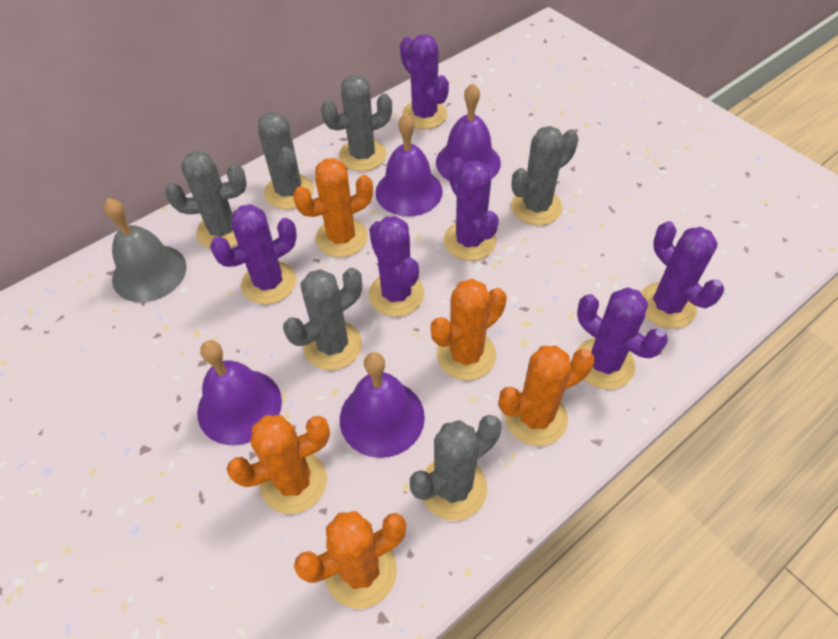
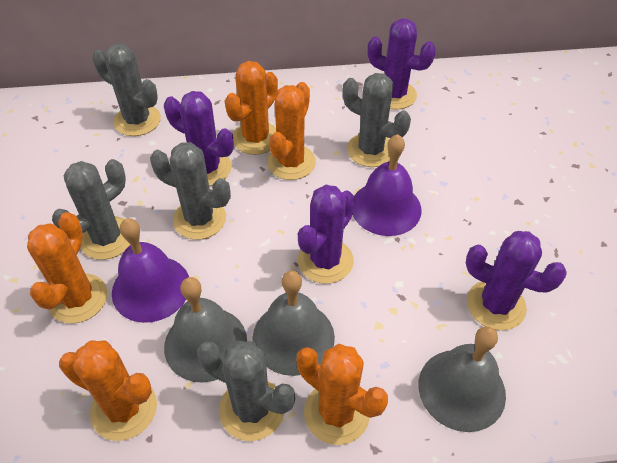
grey bell: 1 -> 3
grey cactus: 6 -> 5
purple bell: 4 -> 2
purple cactus: 6 -> 4

